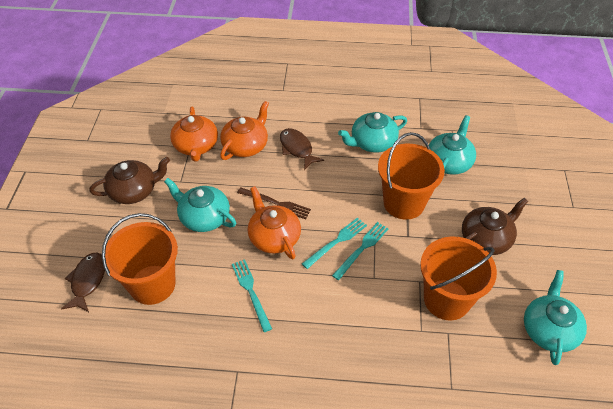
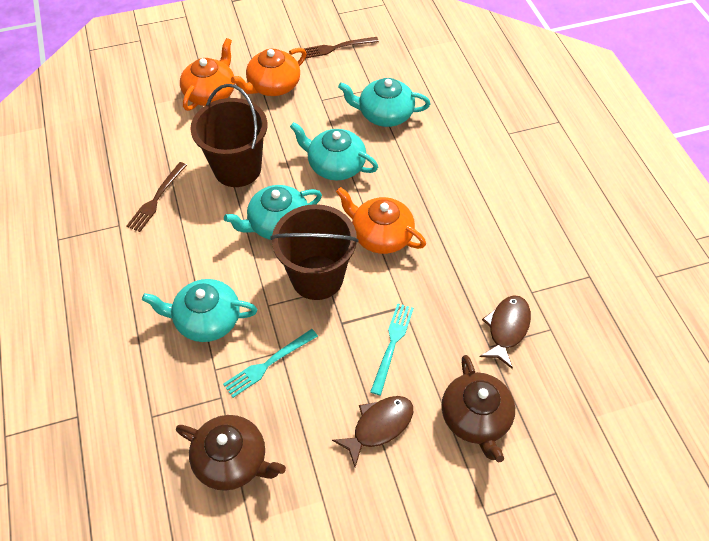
brown bucket: 0 -> 2
brown fork: 1 -> 2
orange bucket: 3 -> 0
turquoise fork: 3 -> 2

